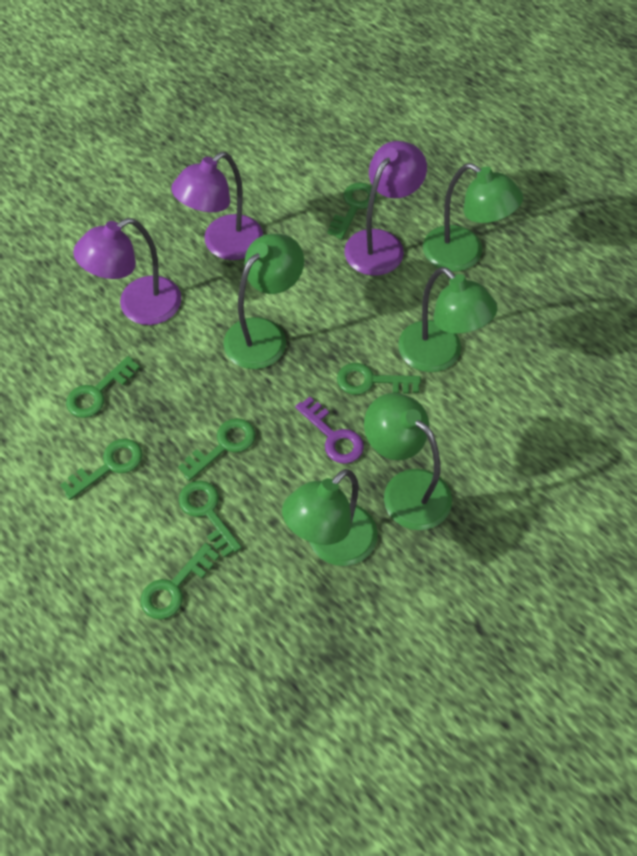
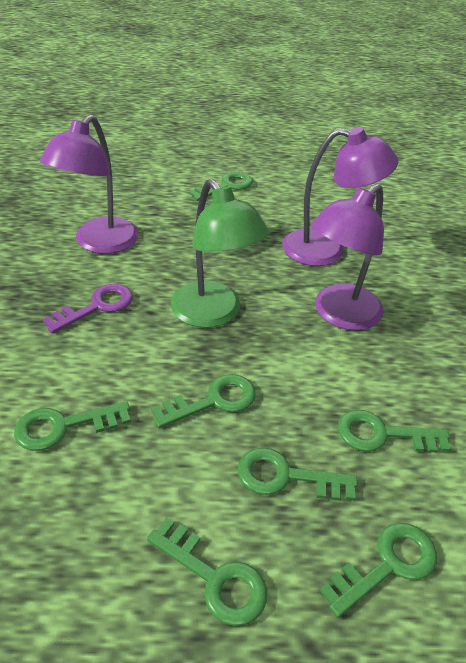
green lamp: 5 -> 1

